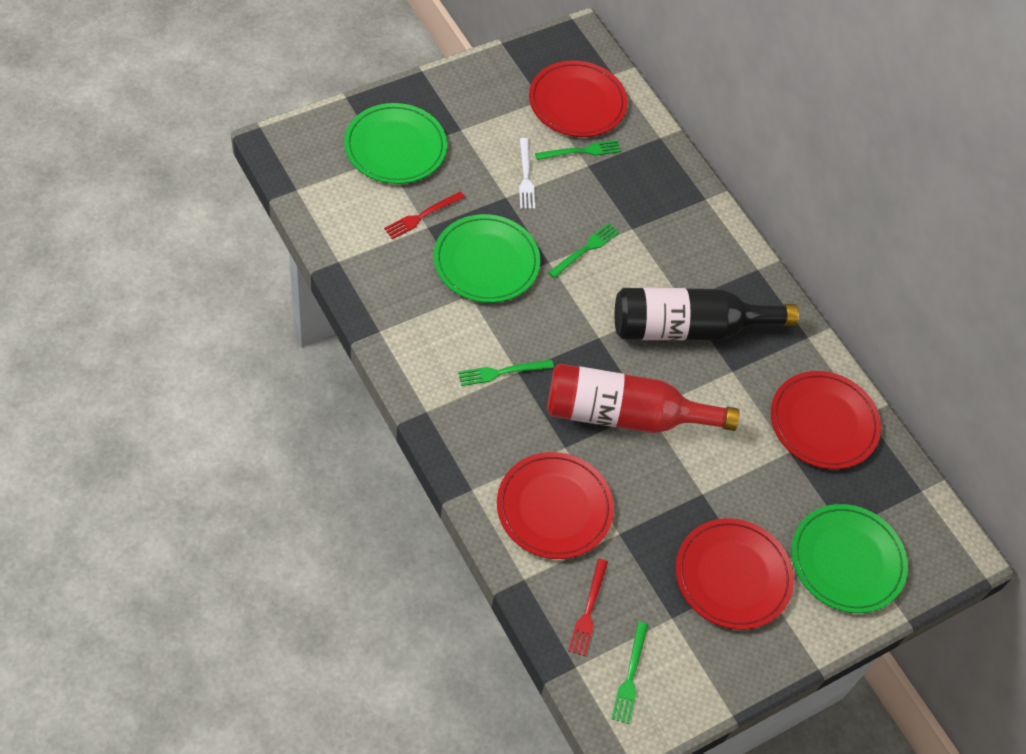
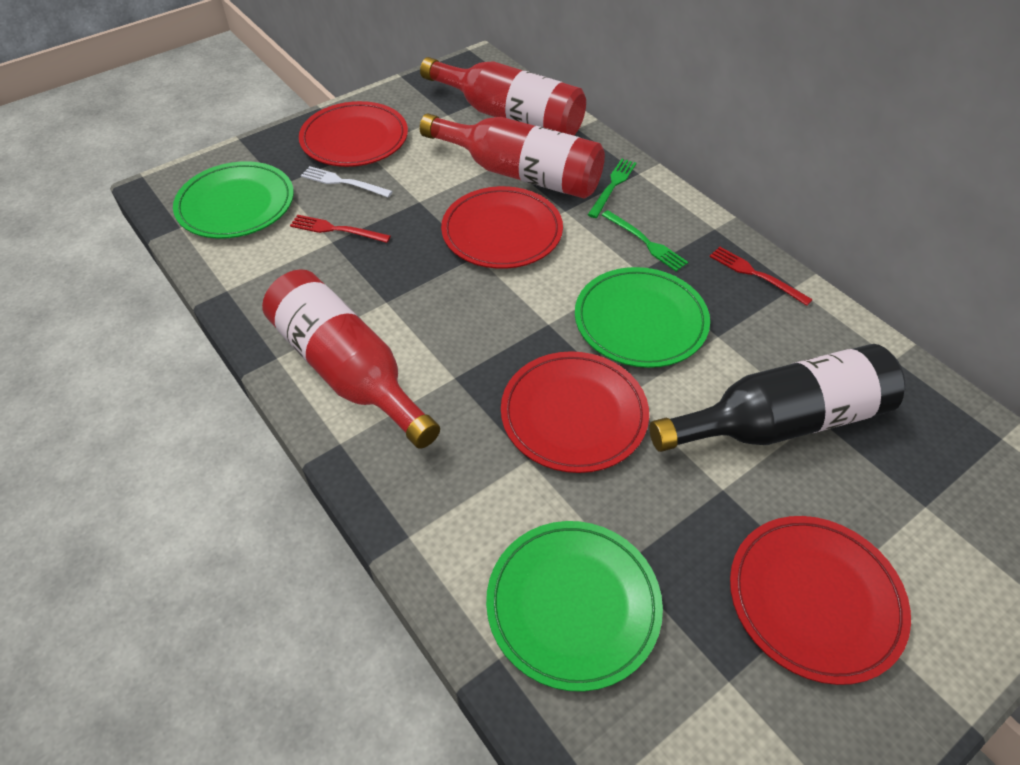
green fork: 4 -> 2
red bottle: 1 -> 3

